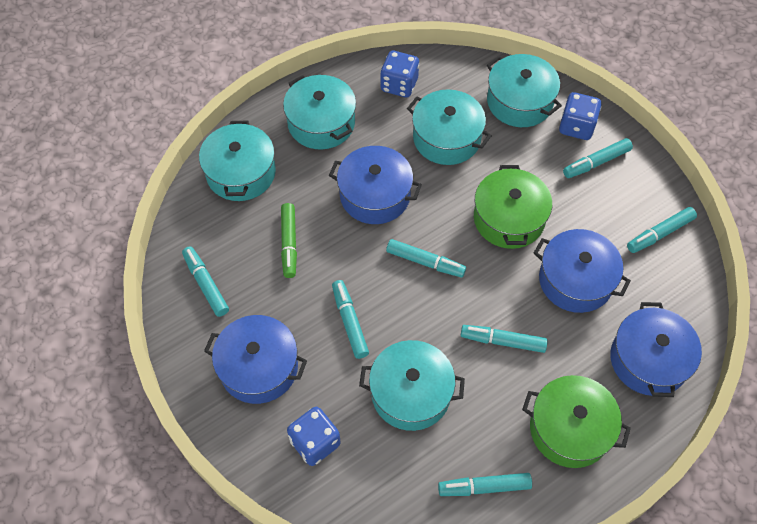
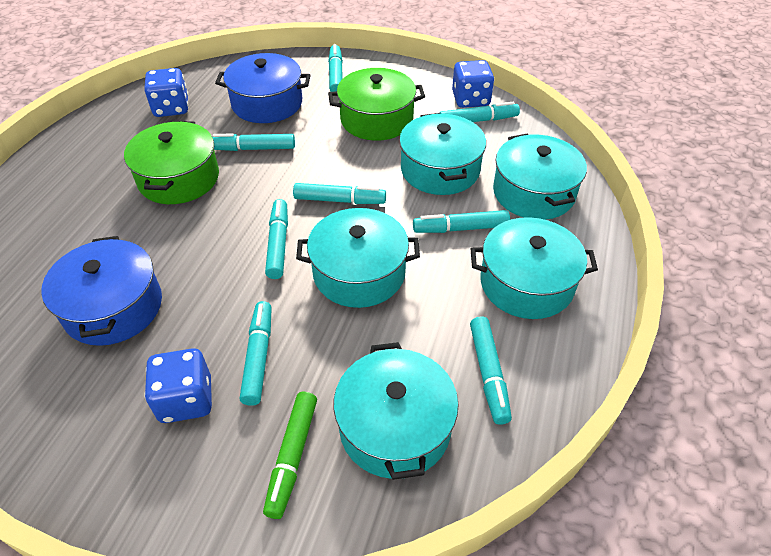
blue pot: 4 -> 2
turquoise marker: 7 -> 8

